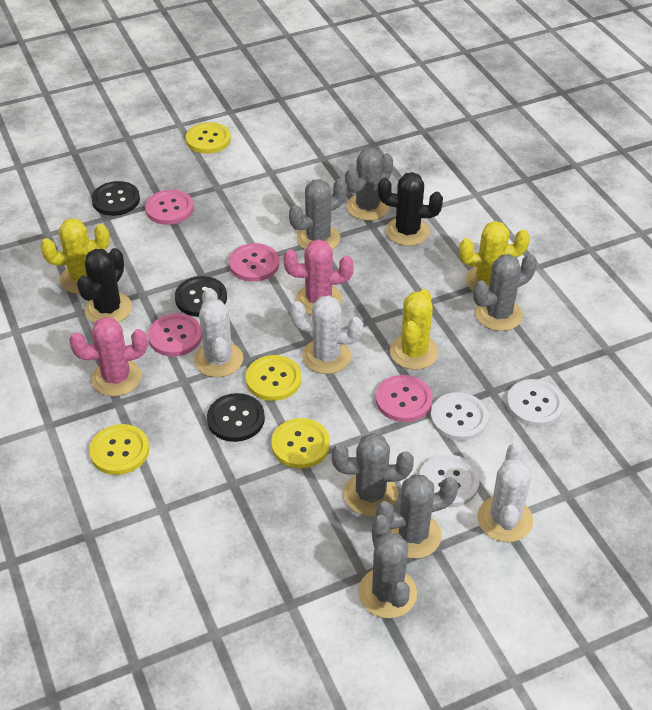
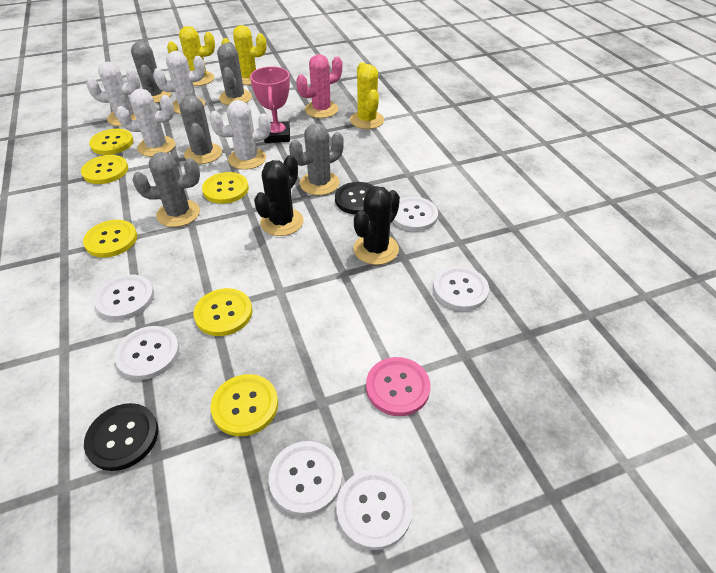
black button: 3 -> 2
grey cactus: 6 -> 5
pink button: 4 -> 1
pink cactus: 2 -> 1
pink trophy: 0 -> 1
white button: 3 -> 6
white cactus: 3 -> 4
yellow button: 4 -> 6

